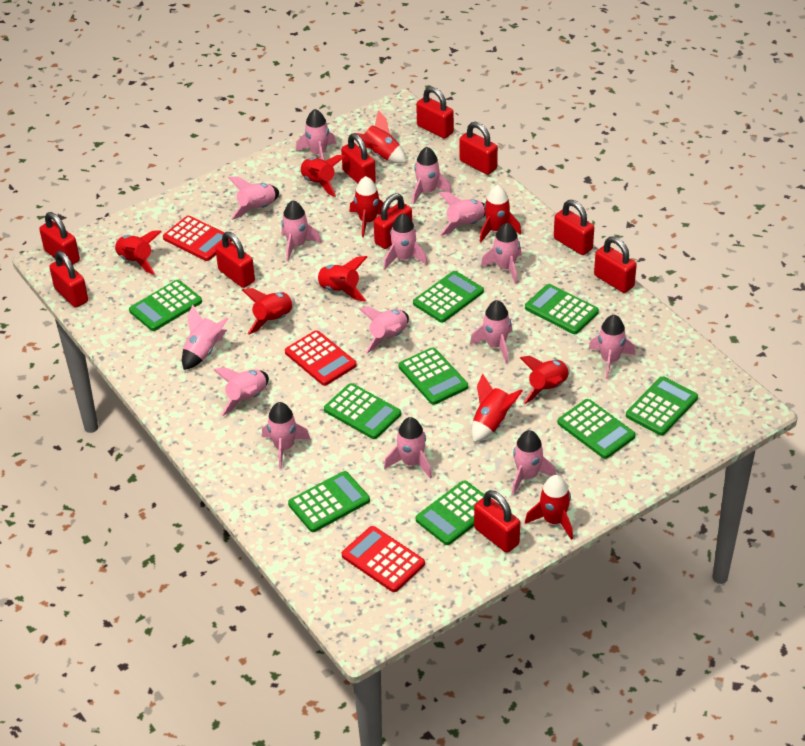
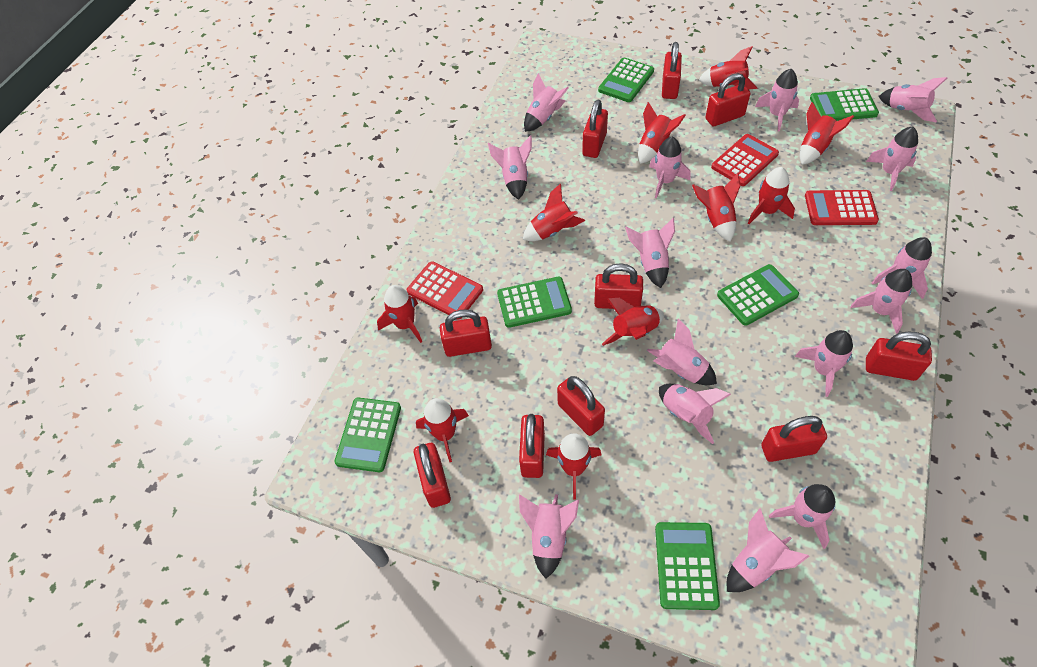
green calculator: 9 -> 6

